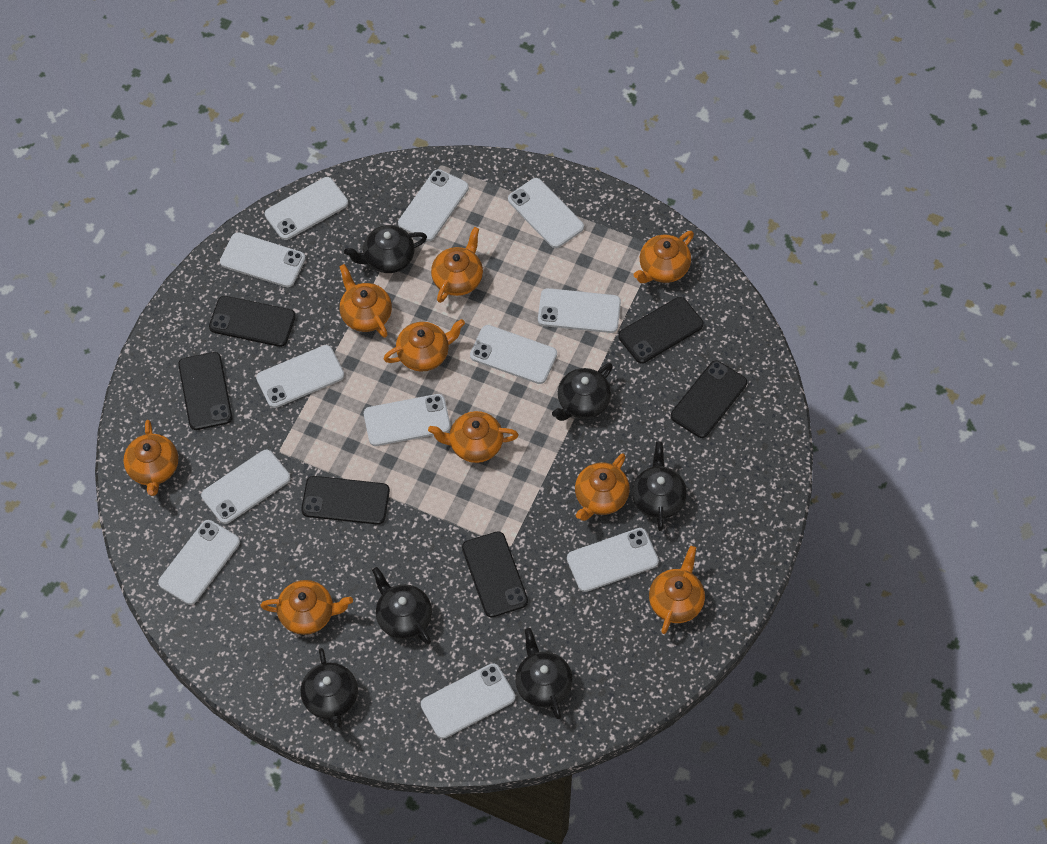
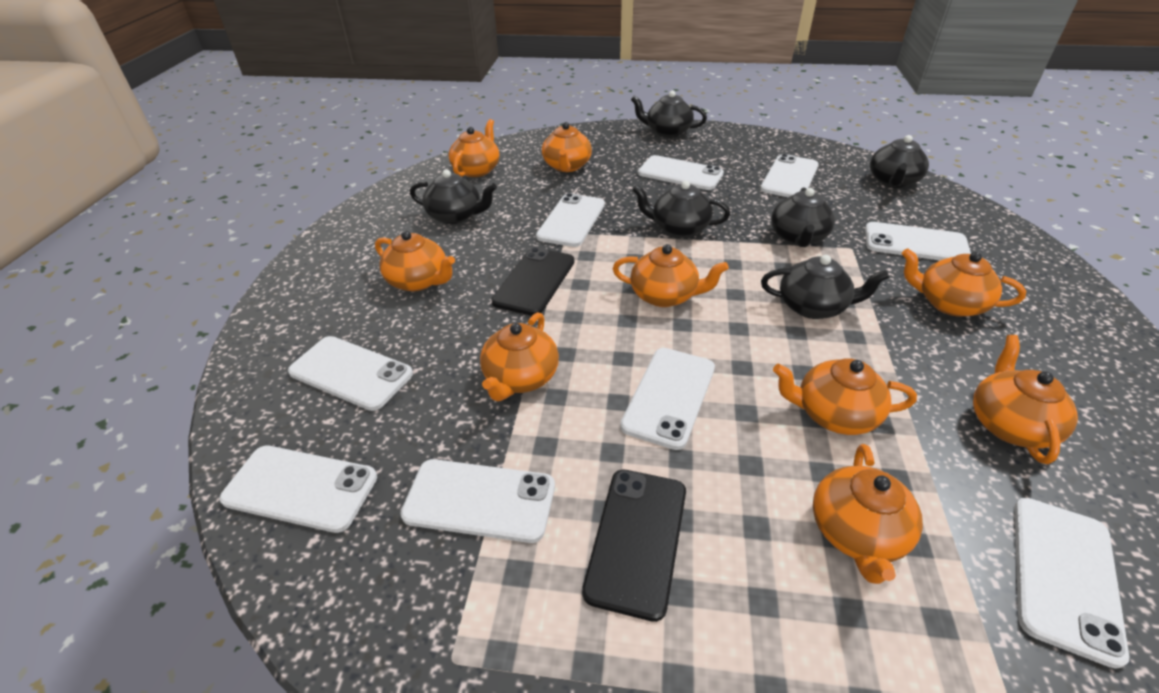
black phone: 6 -> 2
white phone: 12 -> 9

